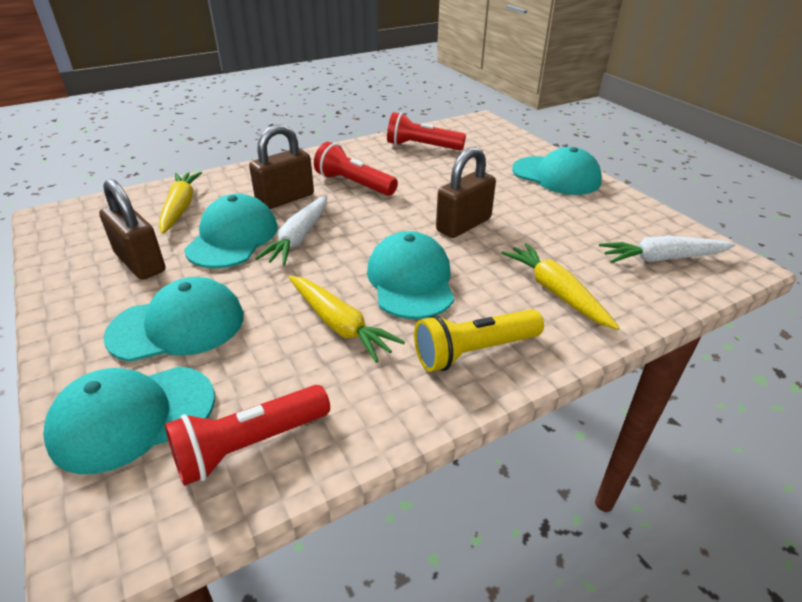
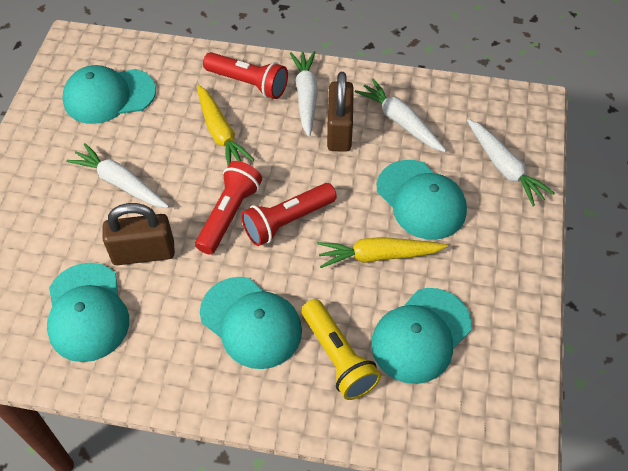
brown padlock: 3 -> 2
white carrot: 2 -> 4
yellow carrot: 3 -> 2

